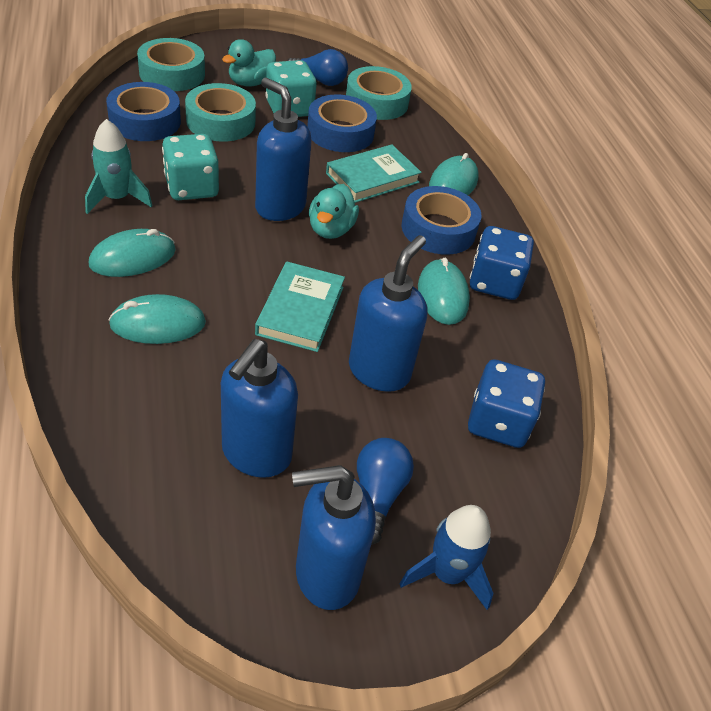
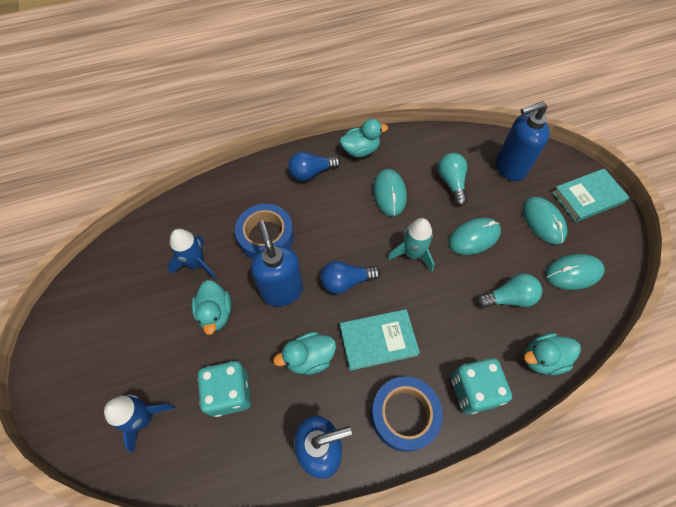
blue dice: 2 -> 0
blue rocket: 1 -> 2
blue soap dispenser: 4 -> 3
blue tape: 3 -> 2
turquoise duck: 2 -> 4
turquoise light bulb: 0 -> 2
turquoise tape: 3 -> 0

